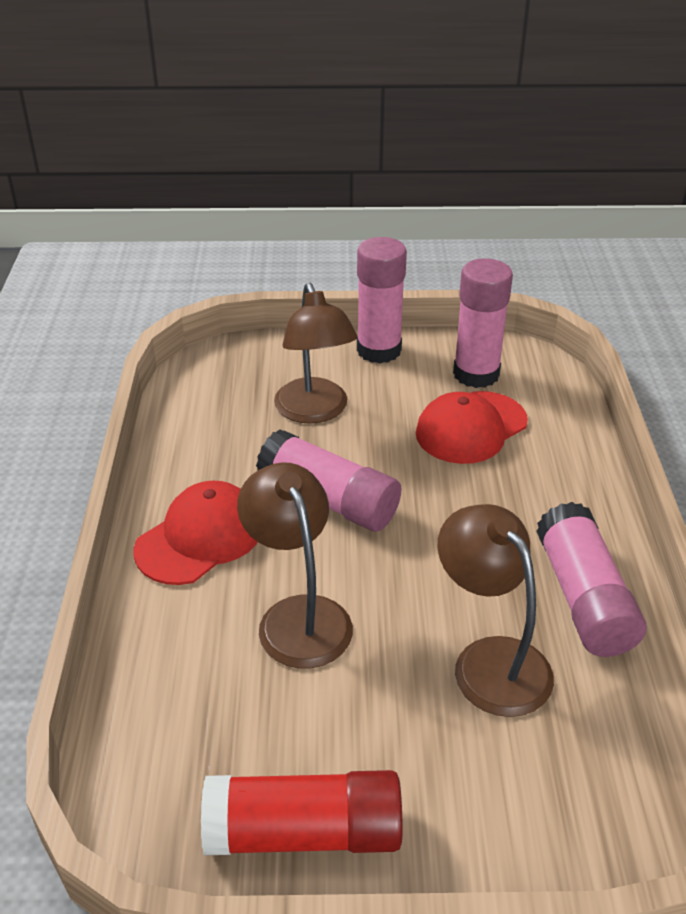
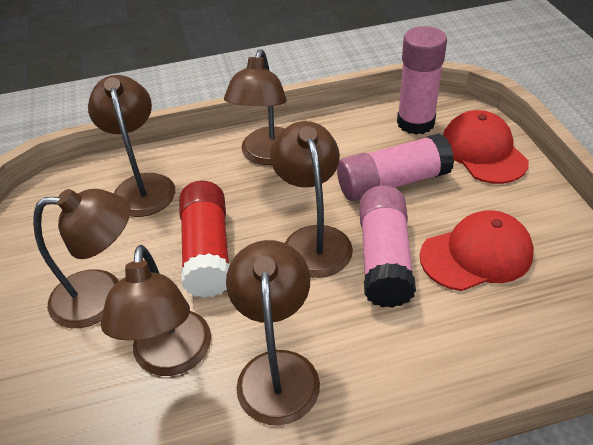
brown lamp: 3 -> 6
pink glue stick: 4 -> 3

